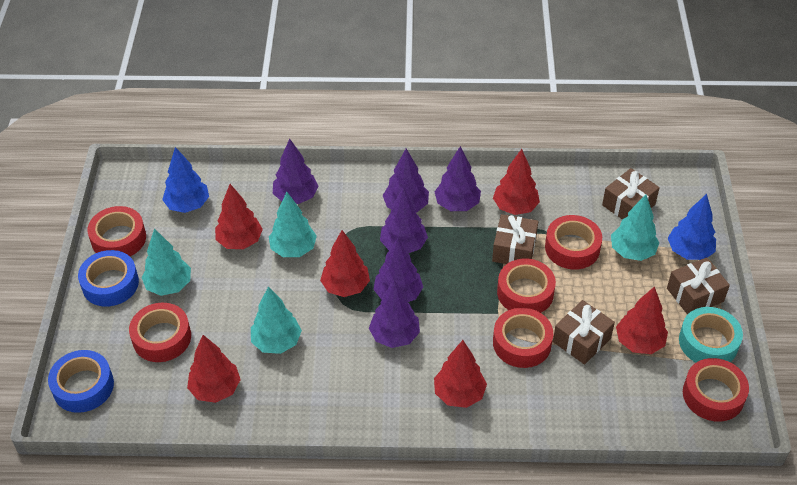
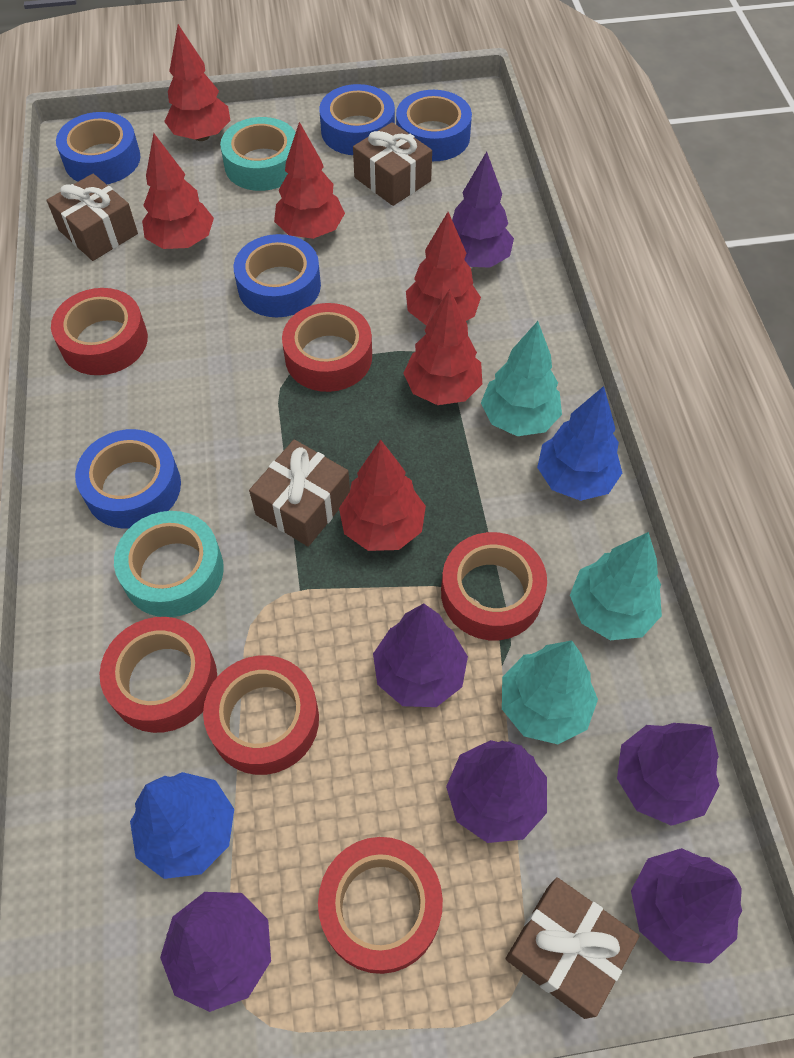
blue tape: 2 -> 5
turquoise tape: 1 -> 2
turquoise tree: 4 -> 3

